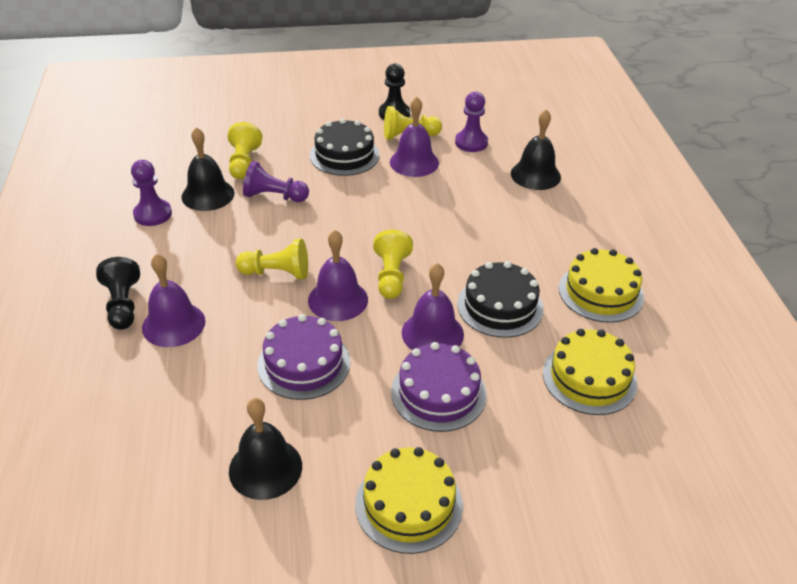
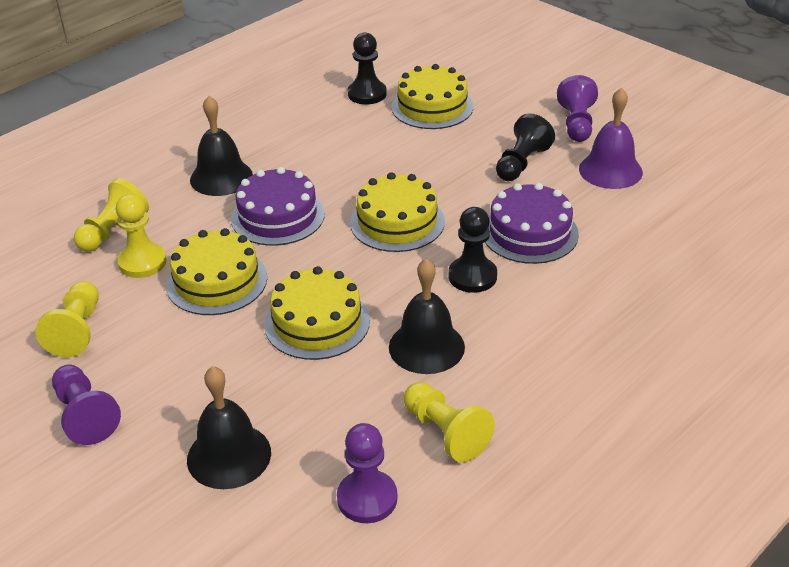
black cake: 2 -> 0
black pawn: 2 -> 3
purple bell: 4 -> 1
yellow cake: 3 -> 4

